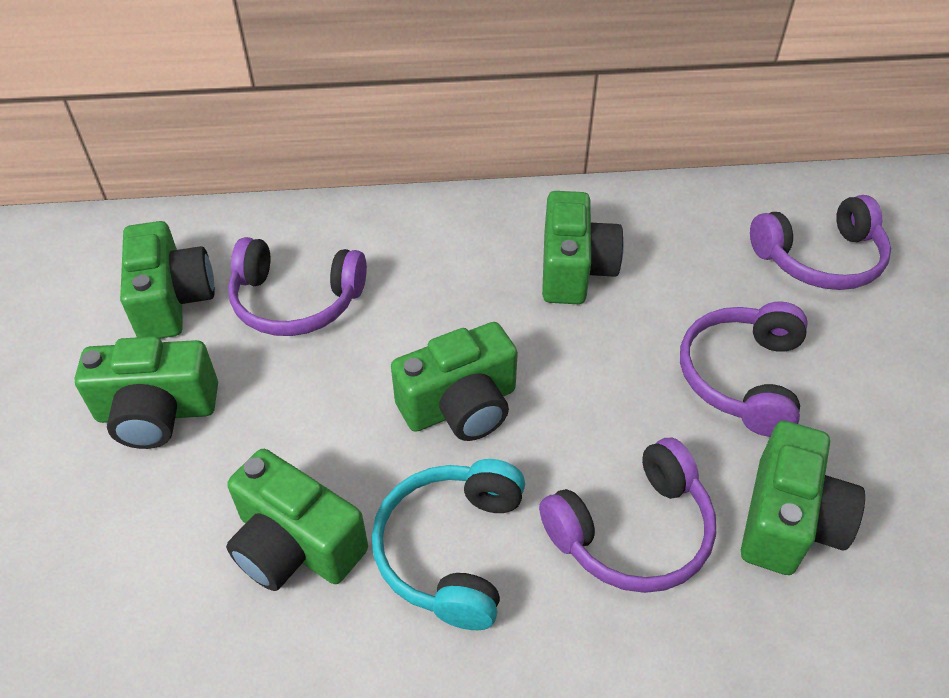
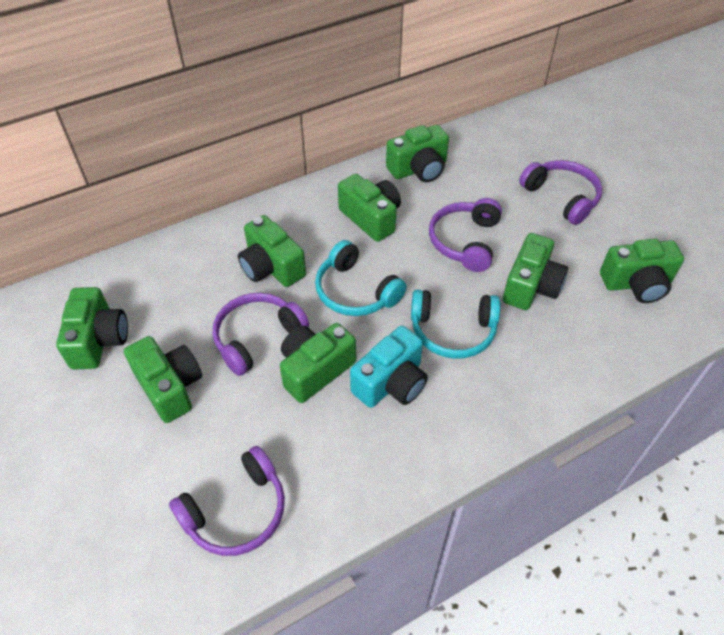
green camera: 6 -> 8
turquoise camera: 0 -> 1
turquoise headphones: 1 -> 2

